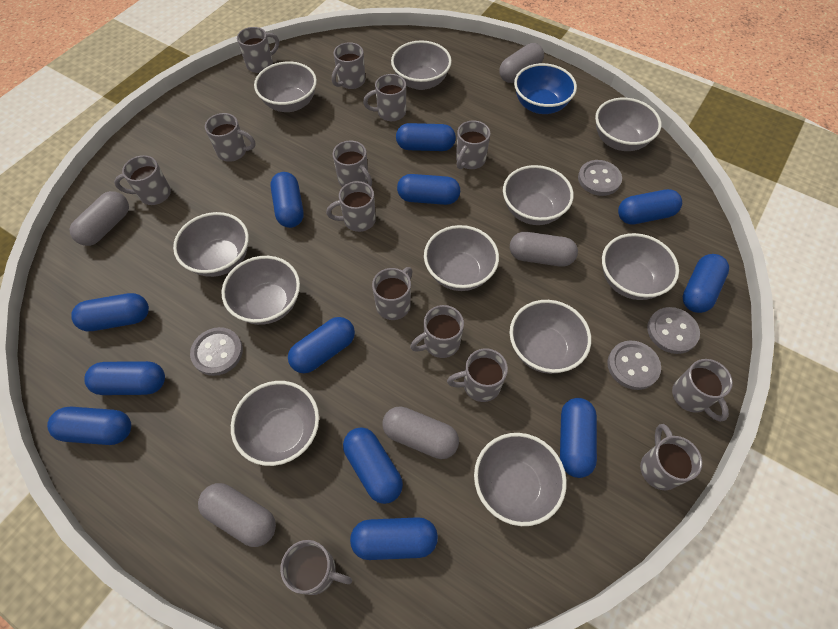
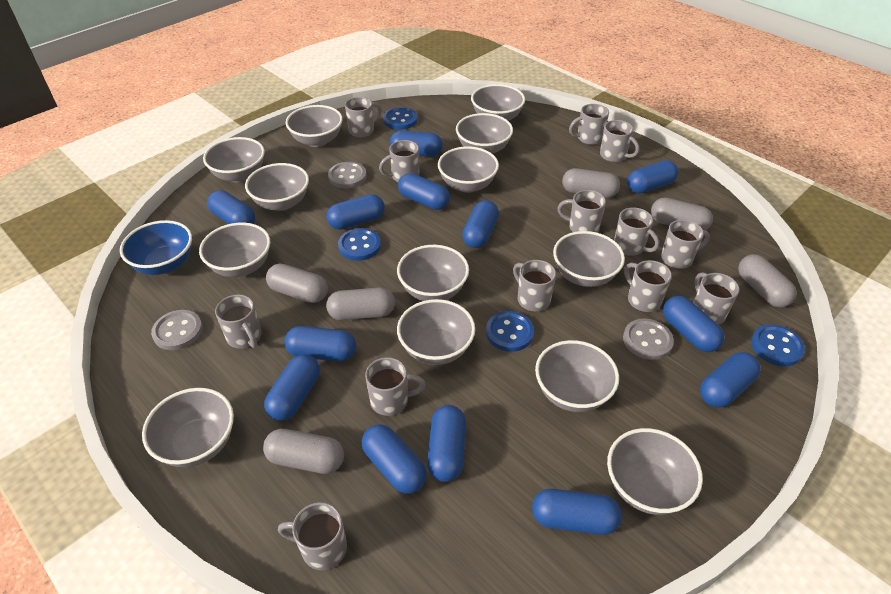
blue button: 0 -> 4
blue capsule: 12 -> 13
grey bowl: 11 -> 13
grey button: 4 -> 3
grey capsule: 5 -> 6
grey mug: 14 -> 13

